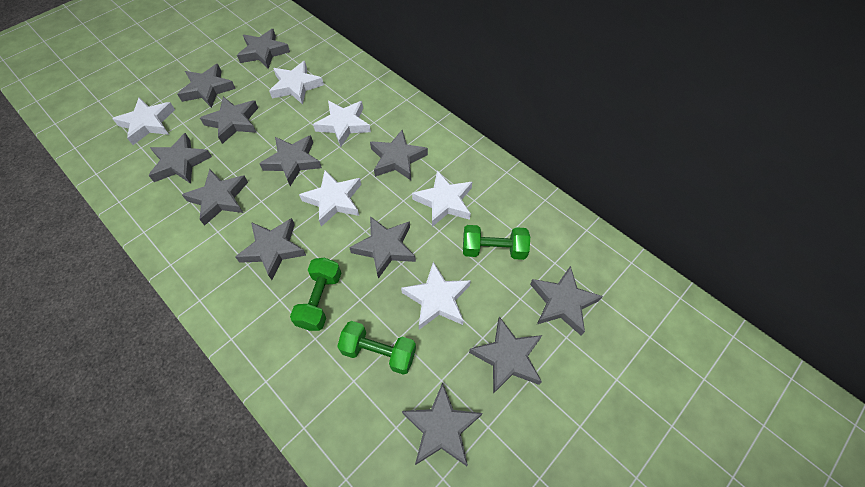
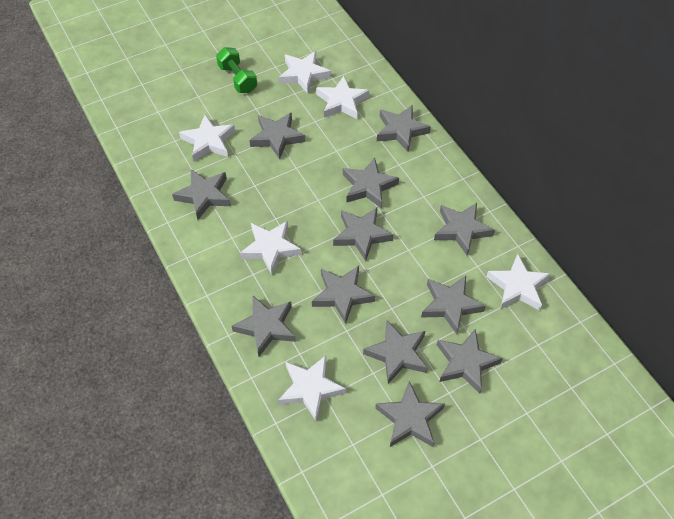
green dumbbell: 3 -> 1

